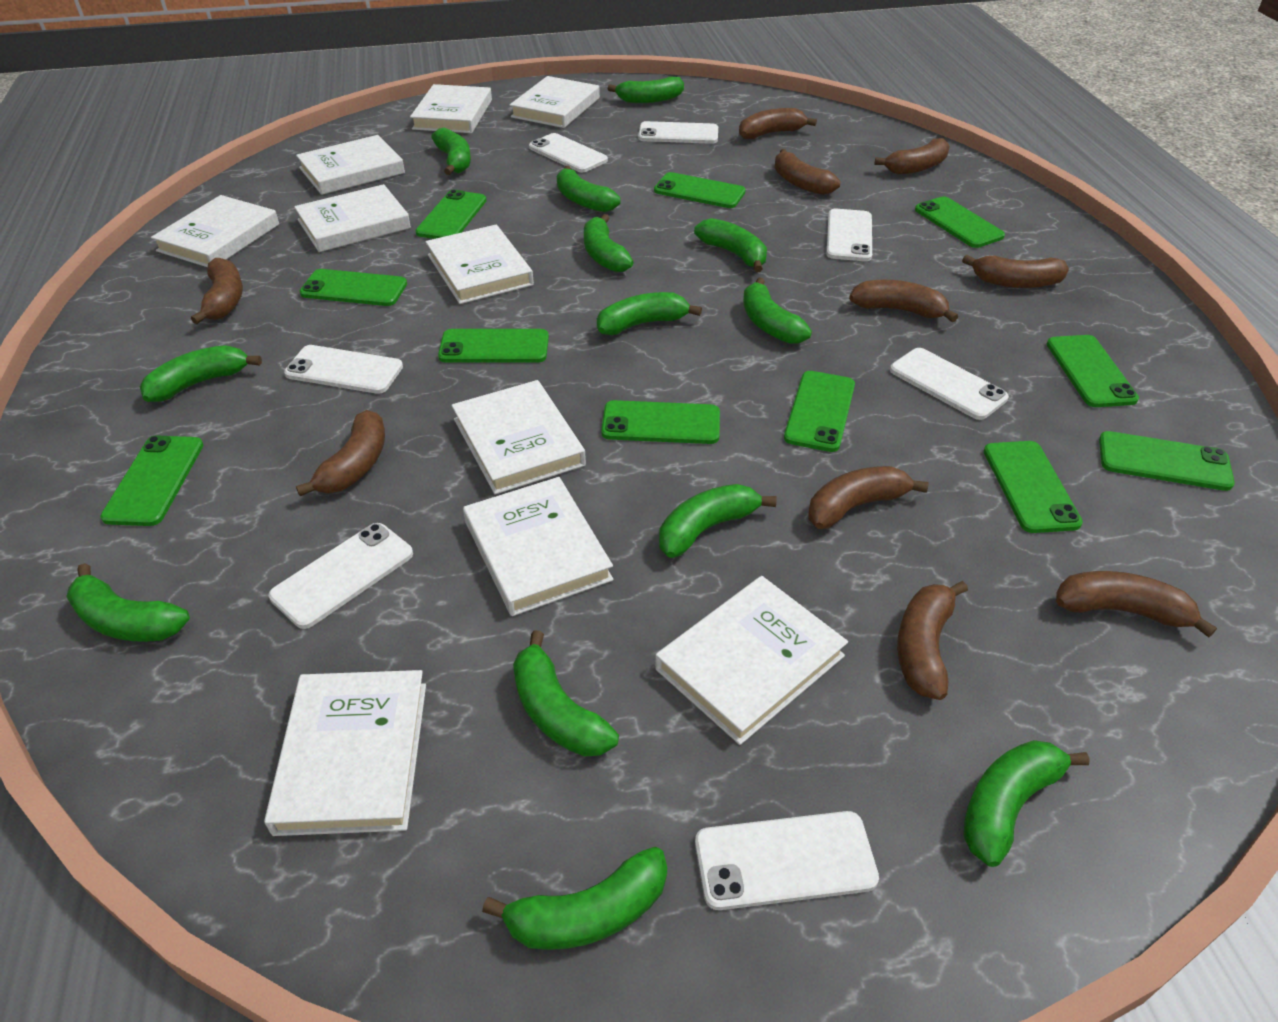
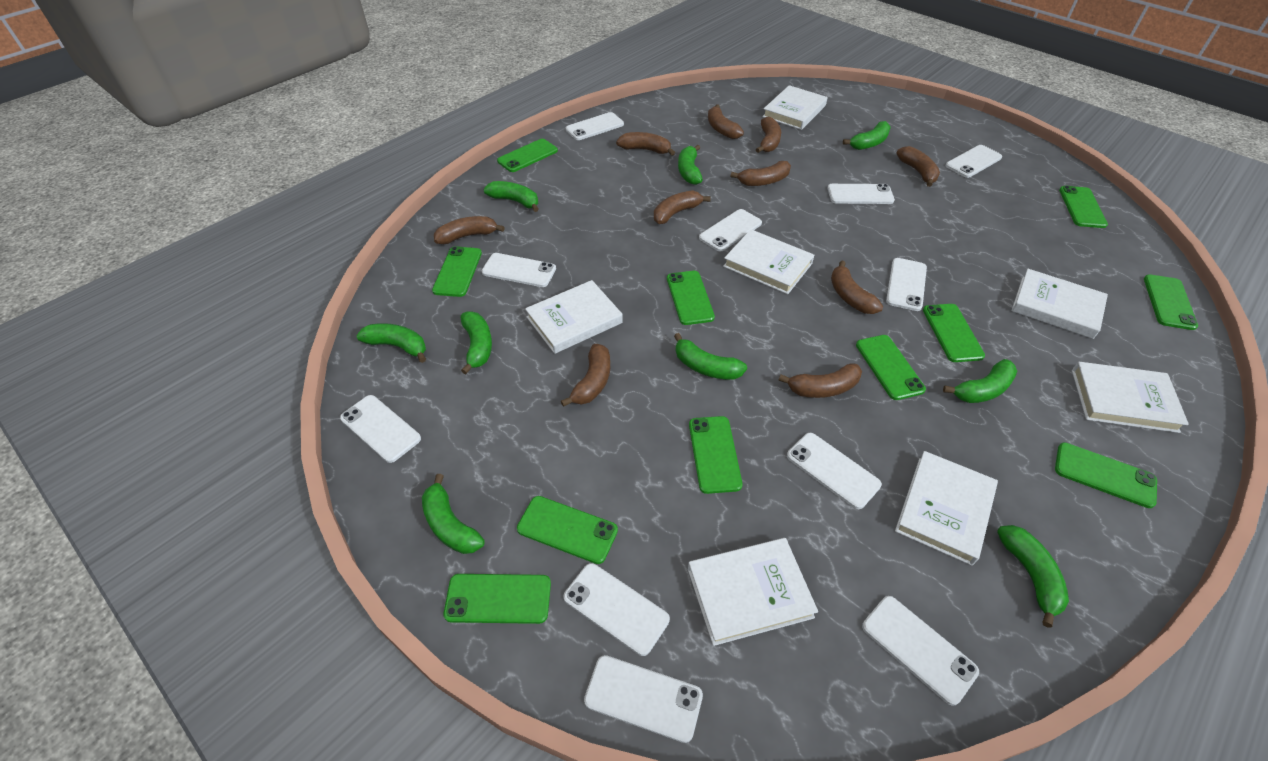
green banana: 13 -> 9
white book: 10 -> 7
white phone: 7 -> 11

